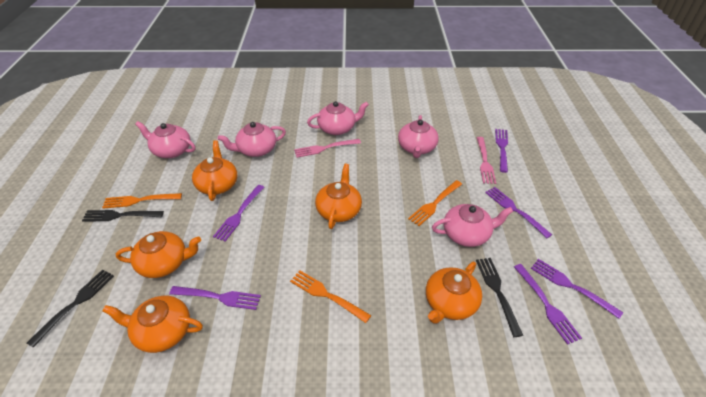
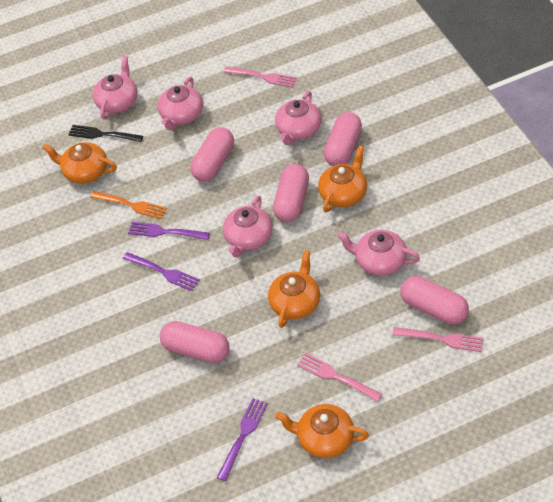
black fork: 3 -> 1
orange fork: 3 -> 1
orange teapot: 5 -> 4
pink capsule: 0 -> 5
pink fork: 2 -> 3
purple fork: 6 -> 3

